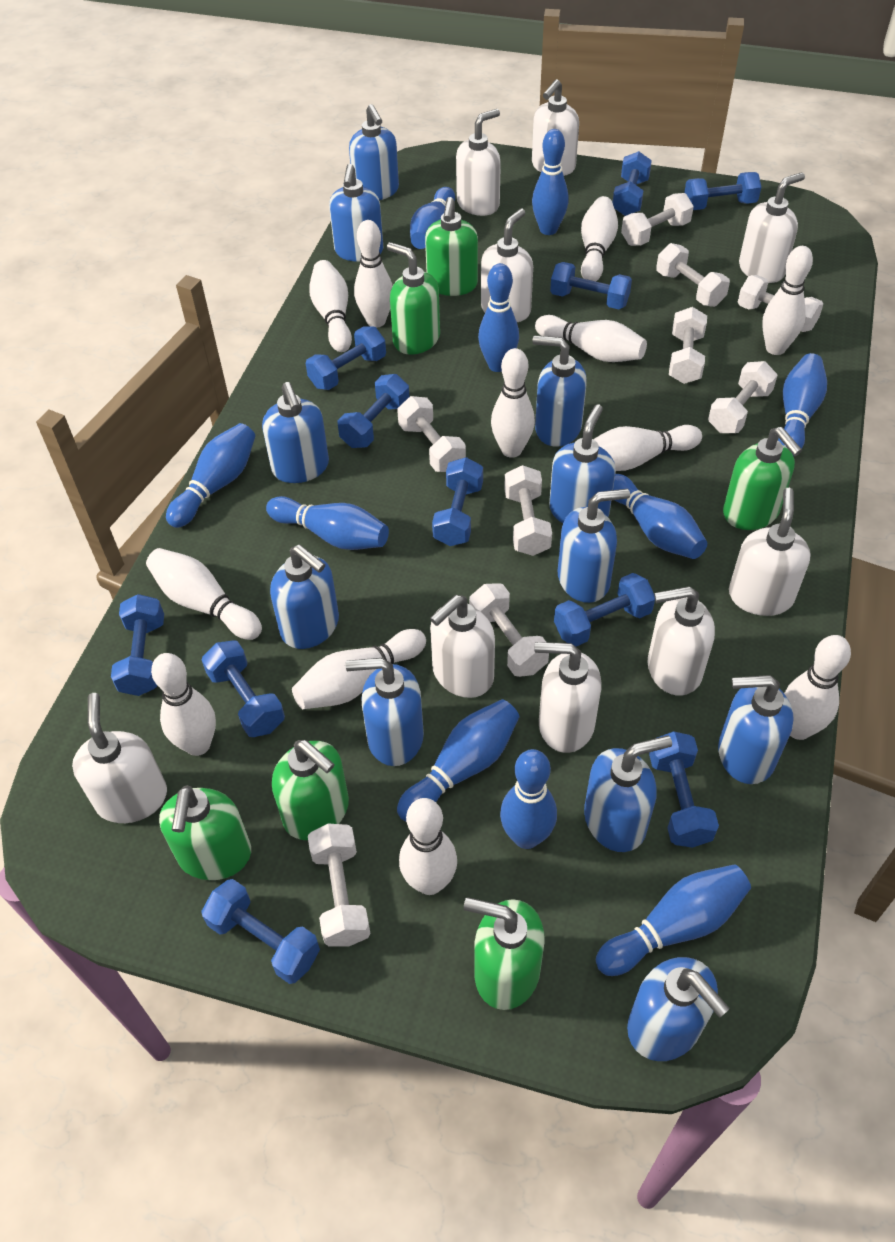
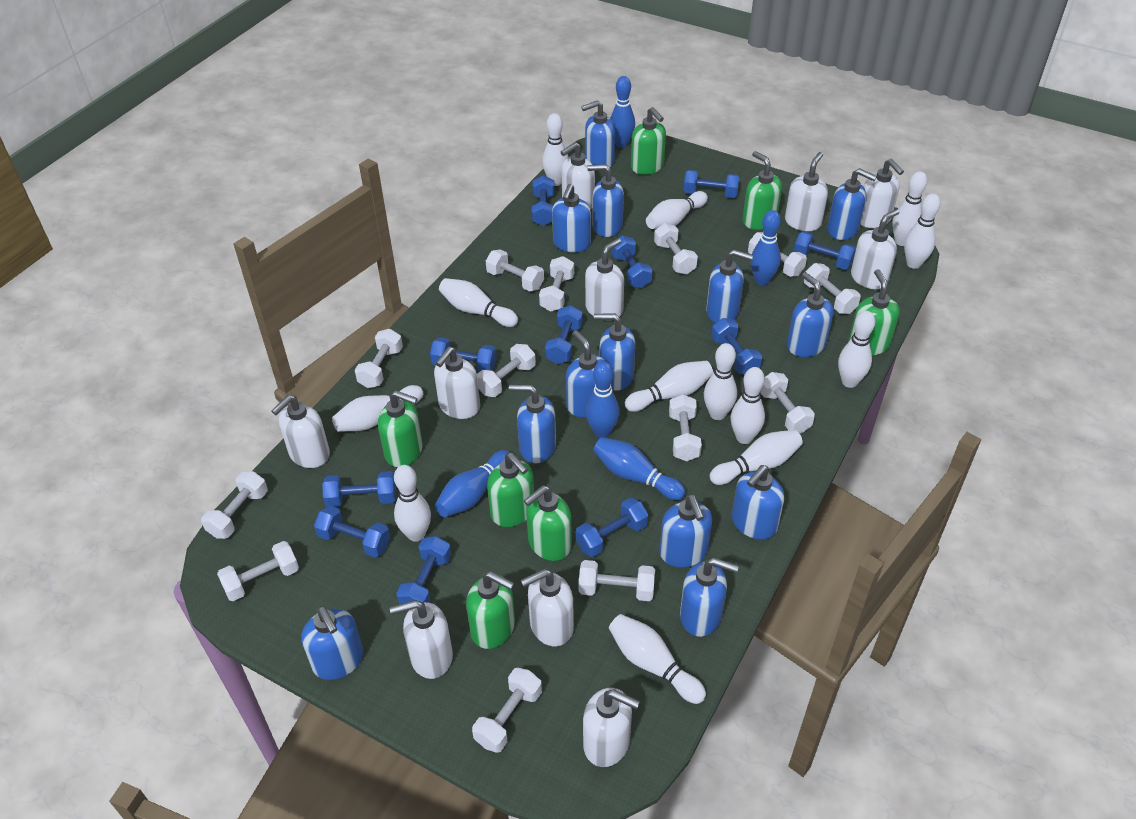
blue bowling pin: 10 -> 5
blue soap dispenser: 11 -> 13
green soap dispenser: 6 -> 7
white bowling pin: 12 -> 13
white dumbbell: 9 -> 13
white soap dispenser: 9 -> 10

